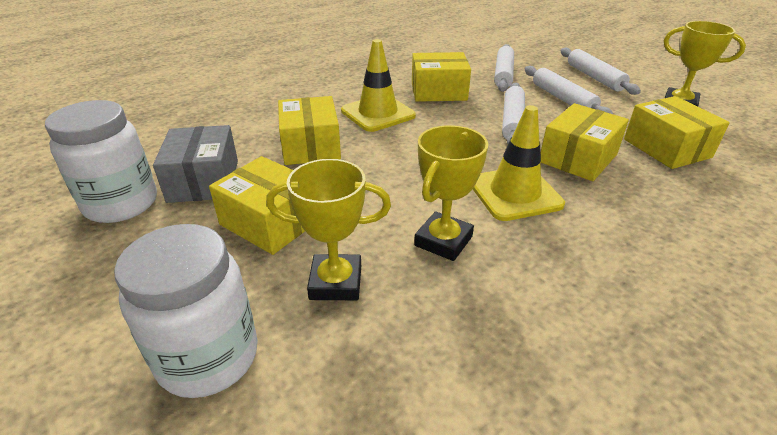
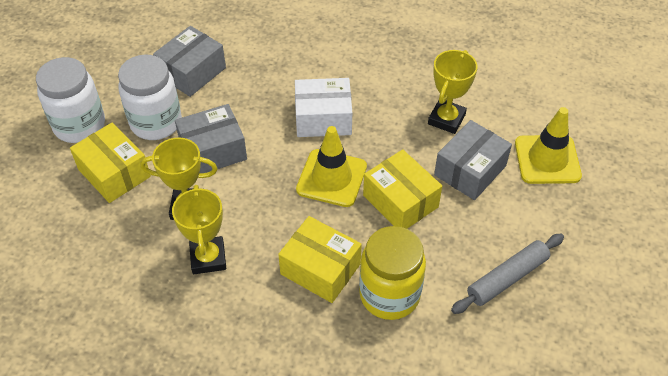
grey box: 1 -> 3
grey rolling pin: 0 -> 1
white box: 0 -> 1
white rolling pin: 4 -> 0
yellow box: 5 -> 3
yellow jar: 0 -> 1

